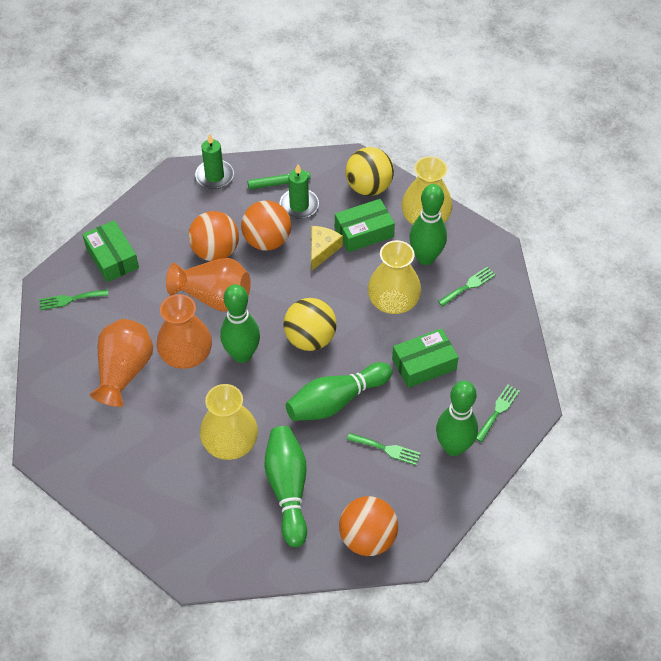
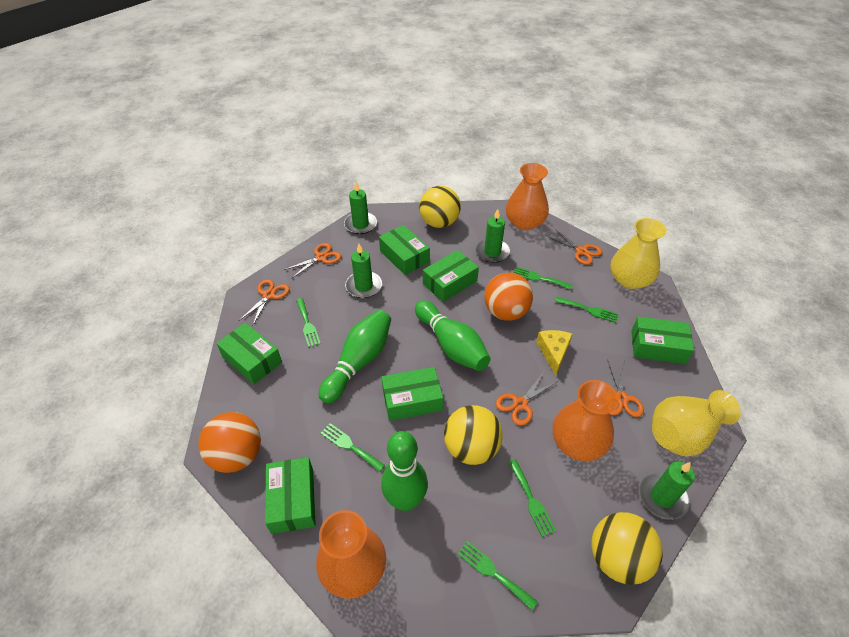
green bowling pin: 5 -> 3
green box: 3 -> 6
green candle: 2 -> 4
green fork: 4 -> 6
green marker: 1 -> 0
orange ball: 3 -> 2
orange scissors: 0 -> 5
yellow ball: 2 -> 3
yellow vase: 3 -> 2

